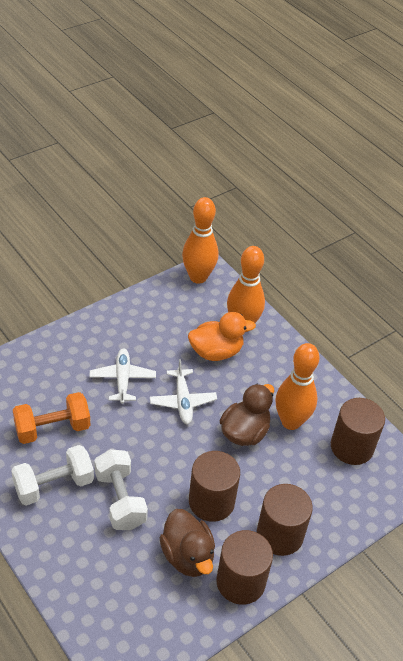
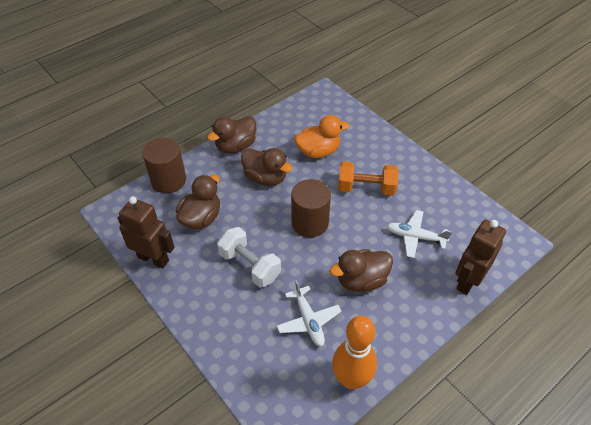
brown cylinder: 4 -> 2
brown duck: 2 -> 4
brown robot: 0 -> 2
orange bowling pin: 3 -> 1
white dumbbell: 2 -> 1

